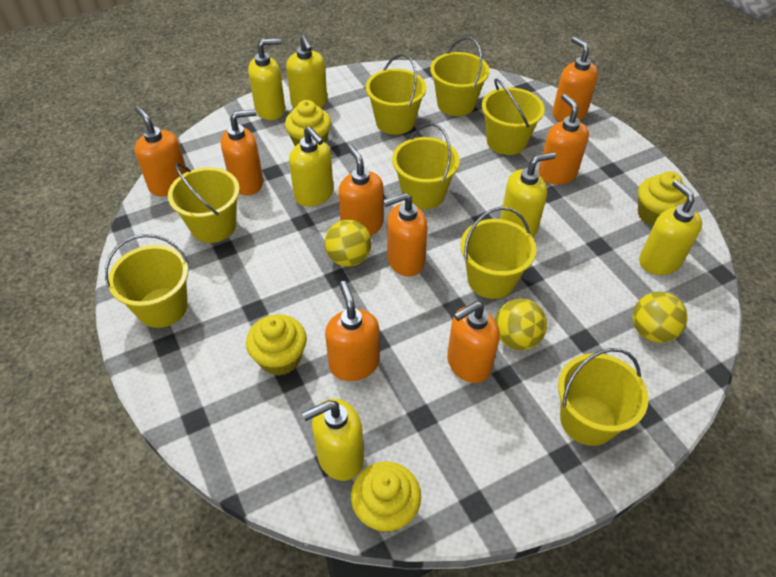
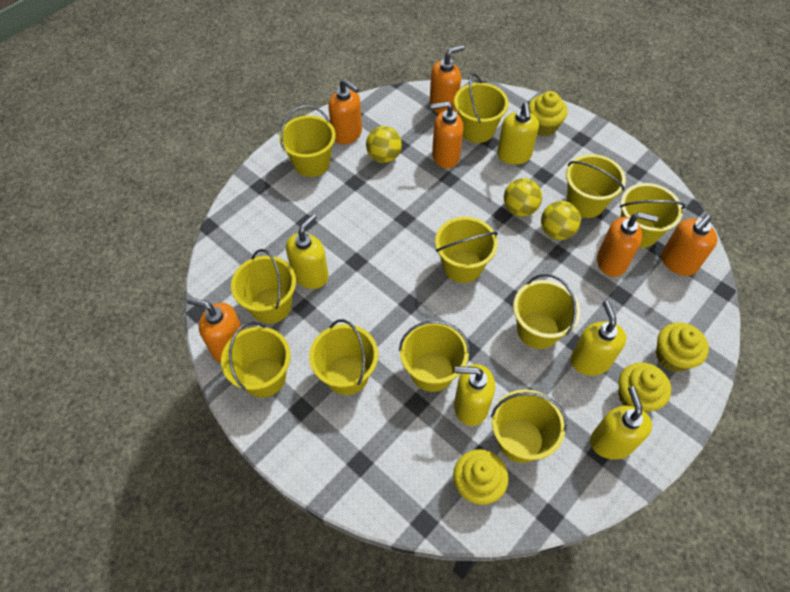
orange soap dispenser: 8 -> 6
yellow bucket: 8 -> 11
yellow soap dispenser: 6 -> 5

